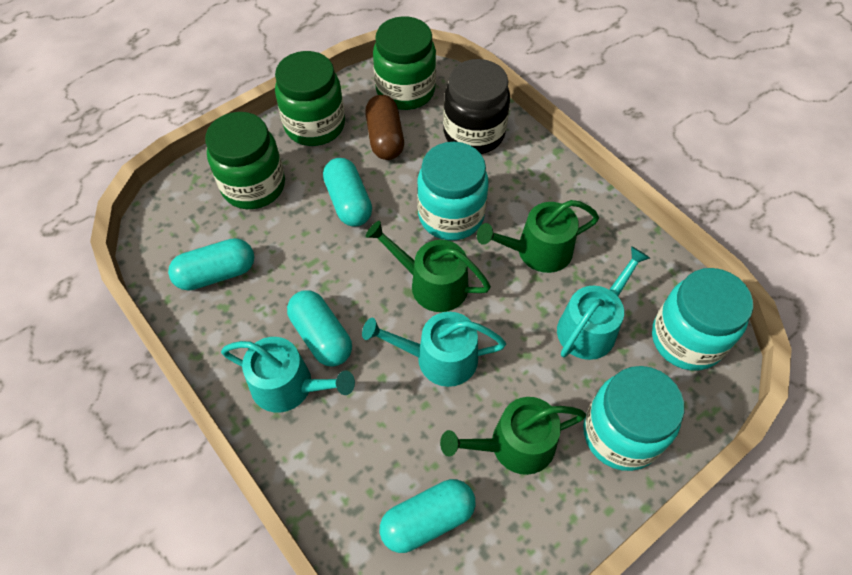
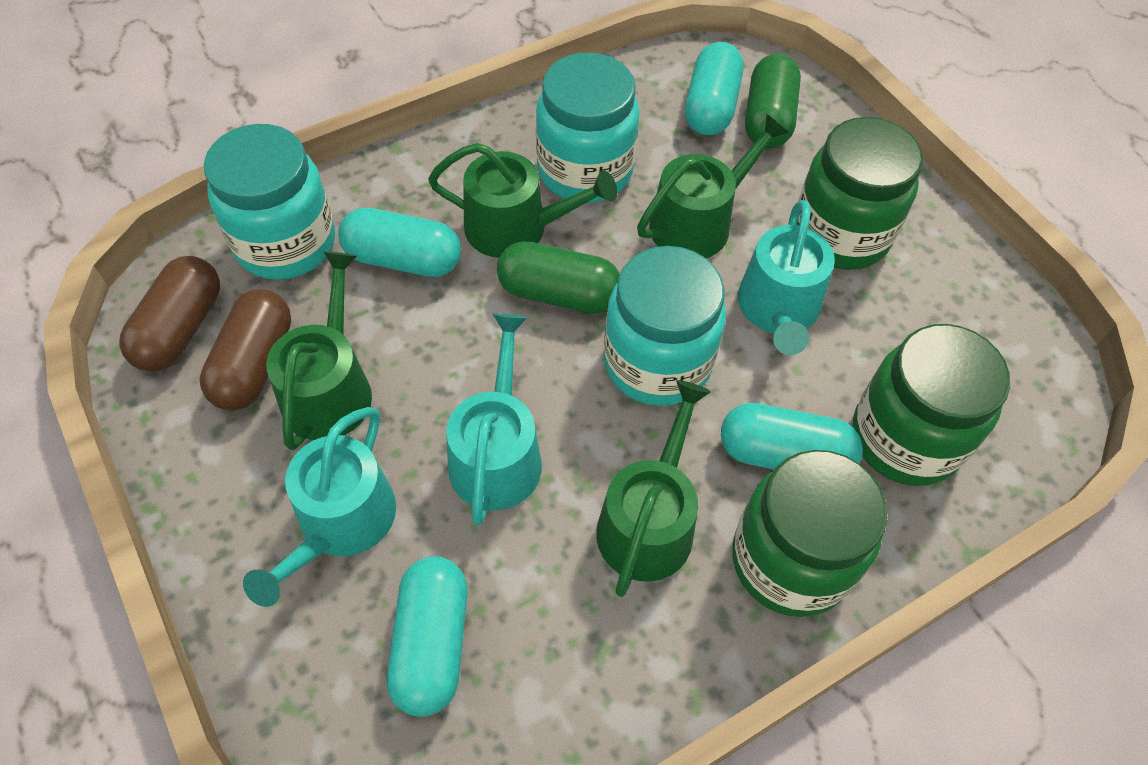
black jar: 1 -> 0
brown capsule: 1 -> 2
green capsule: 0 -> 2
green watering can: 3 -> 4

